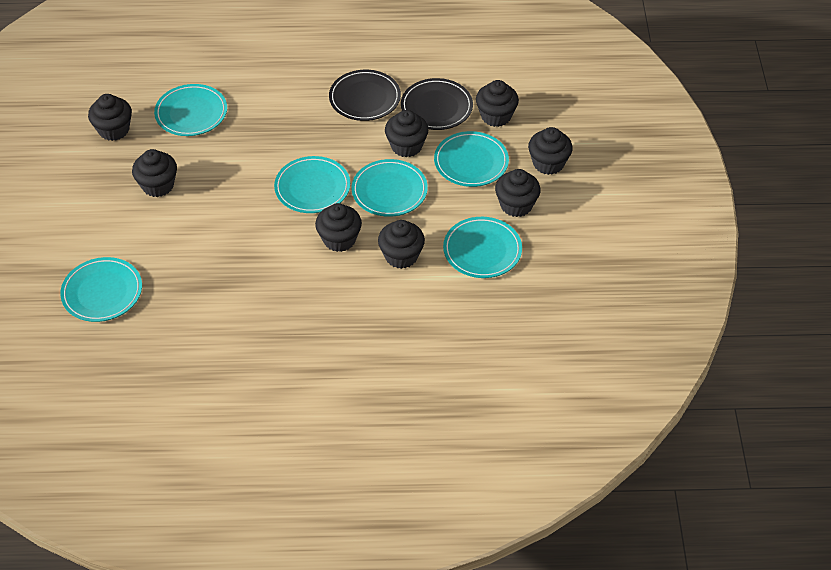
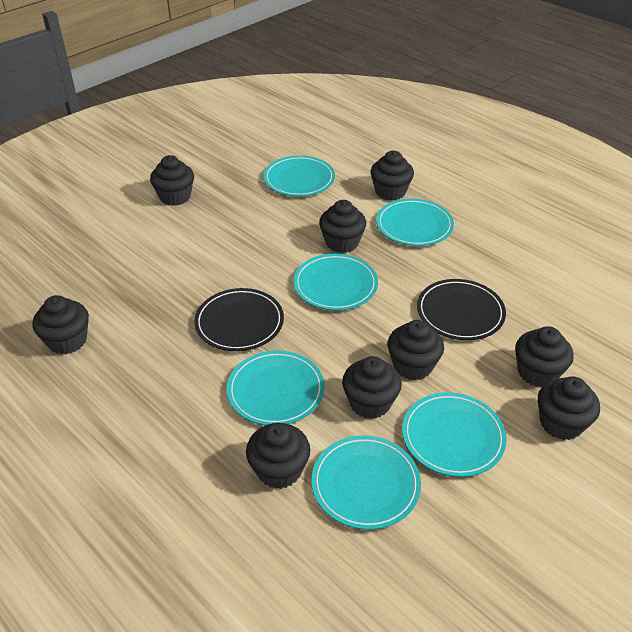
black cupcake: 8 -> 9

